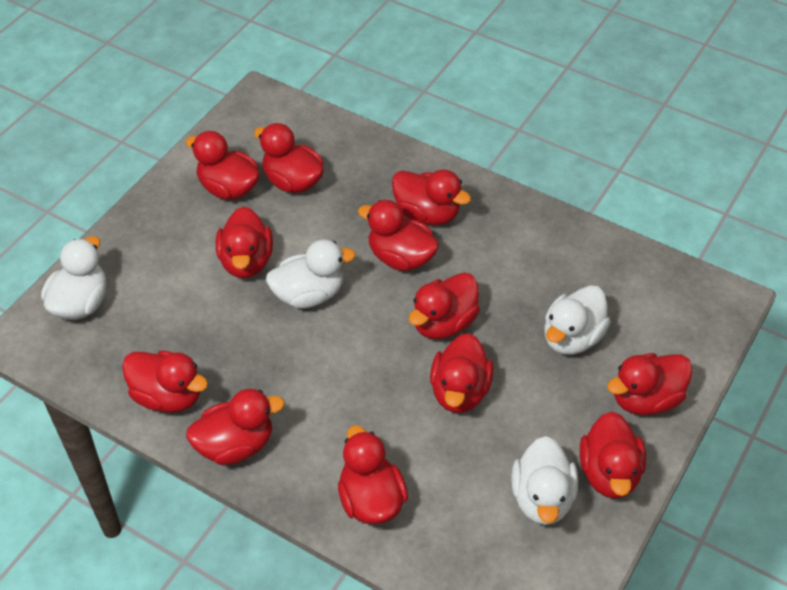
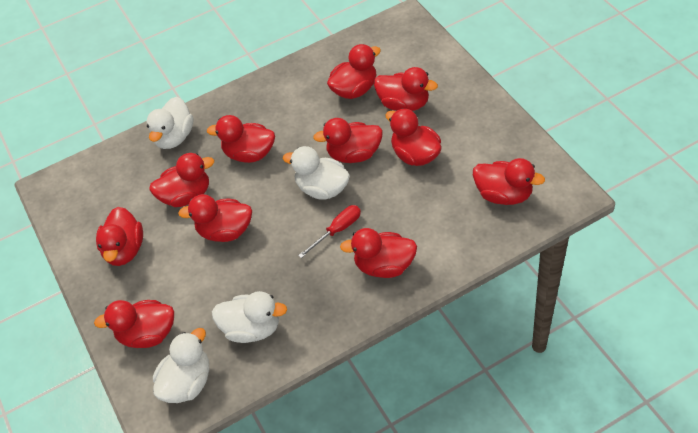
red duck: 12 -> 11
red screwdriver: 0 -> 1

